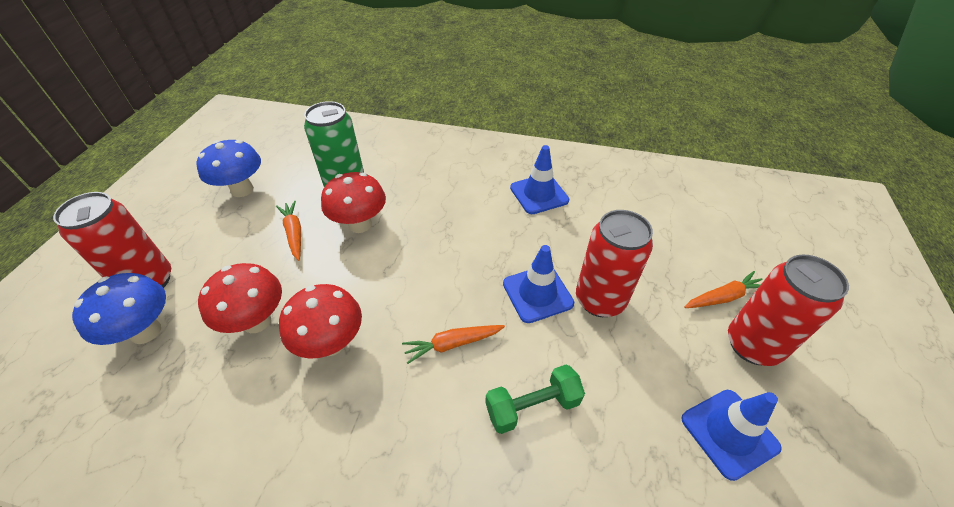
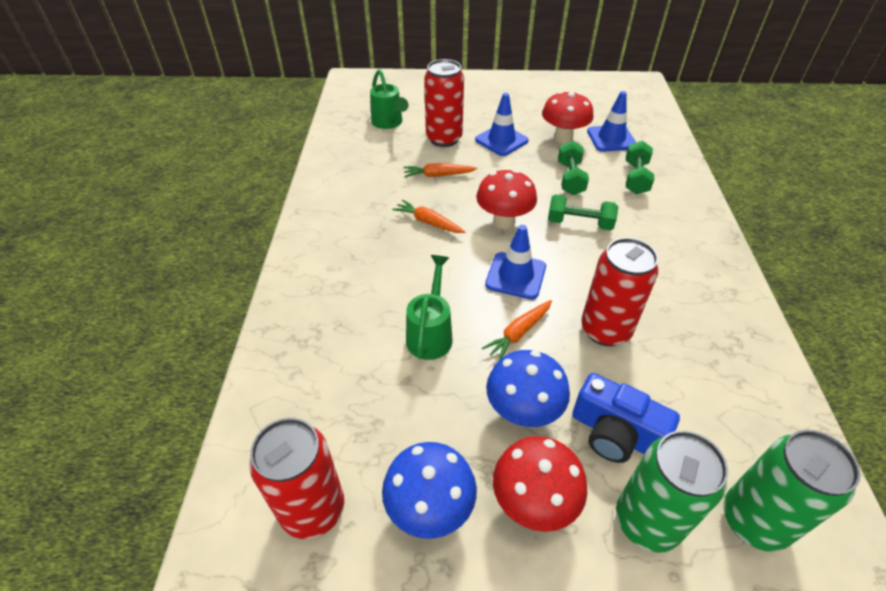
blue camera: 0 -> 1
green can: 1 -> 2
green dumbbell: 1 -> 3
green watering can: 0 -> 2

